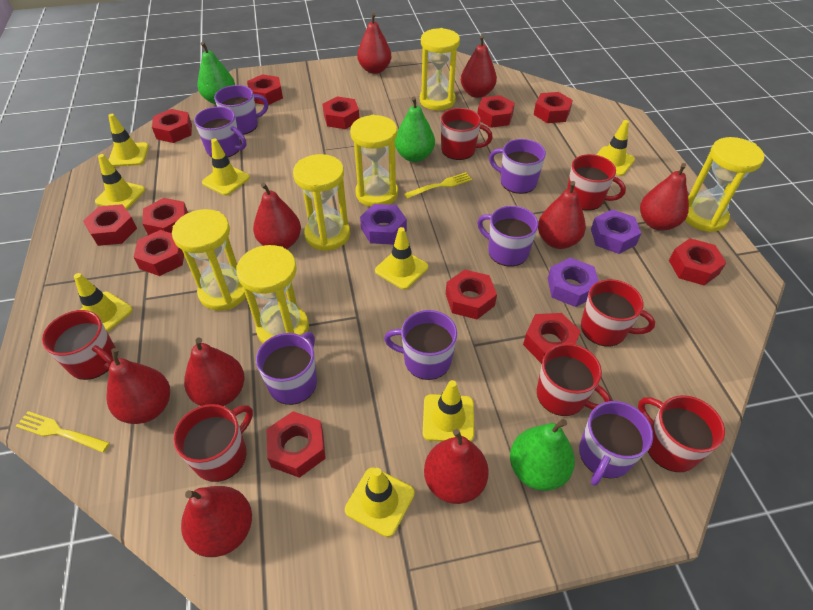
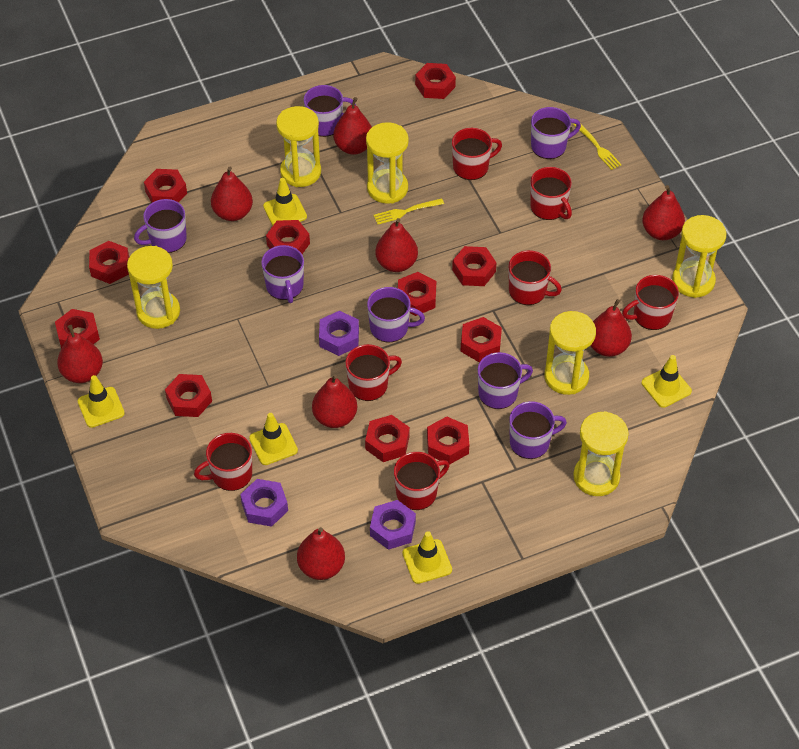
green pear: 3 -> 0
red nut: 12 -> 11
red pear: 9 -> 8
yellow traffic cone: 8 -> 5

